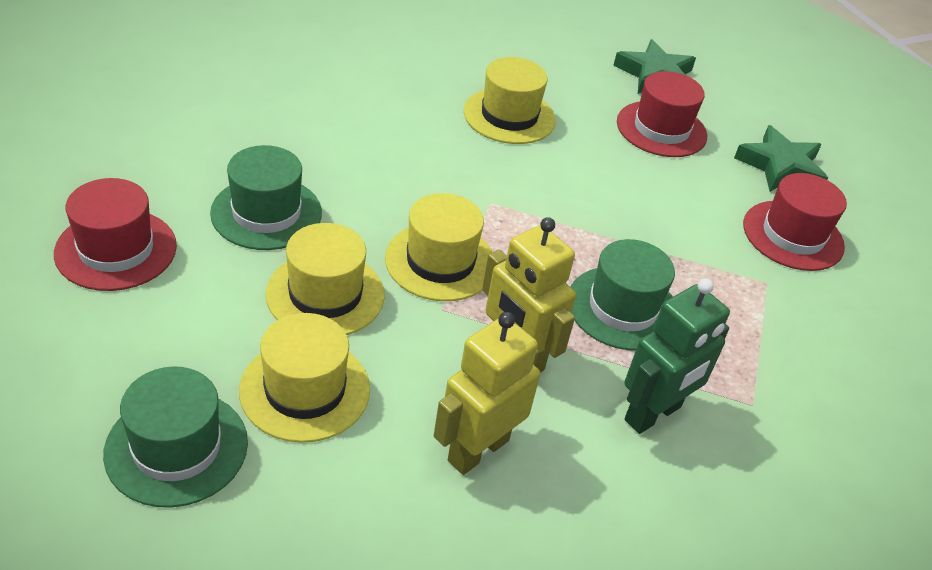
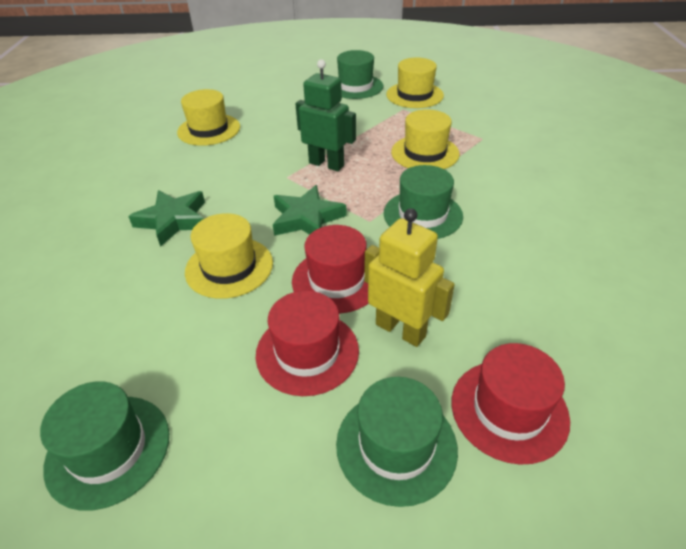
green hat: 3 -> 4
yellow robot: 2 -> 1

